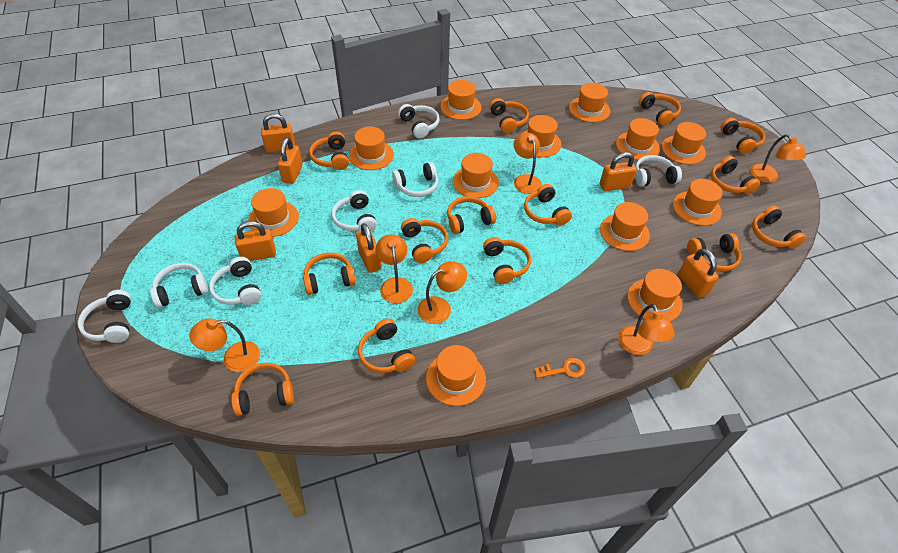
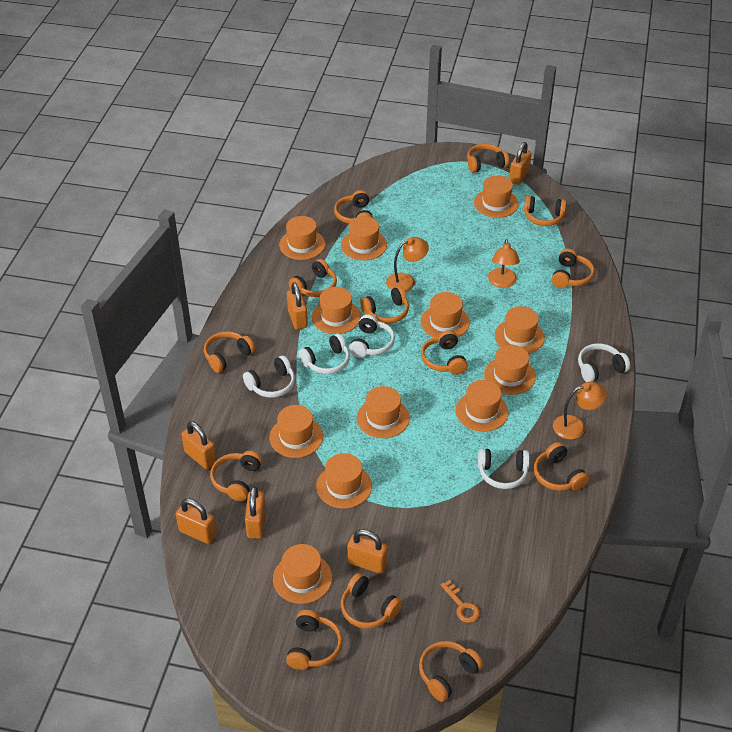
orange headphones: 14 -> 13
orange lamp: 6 -> 3
white headphones: 7 -> 5

